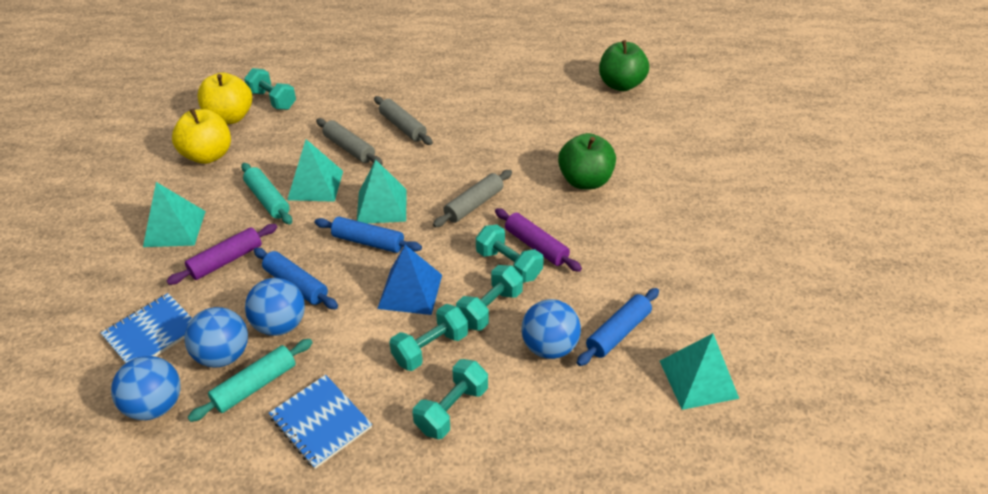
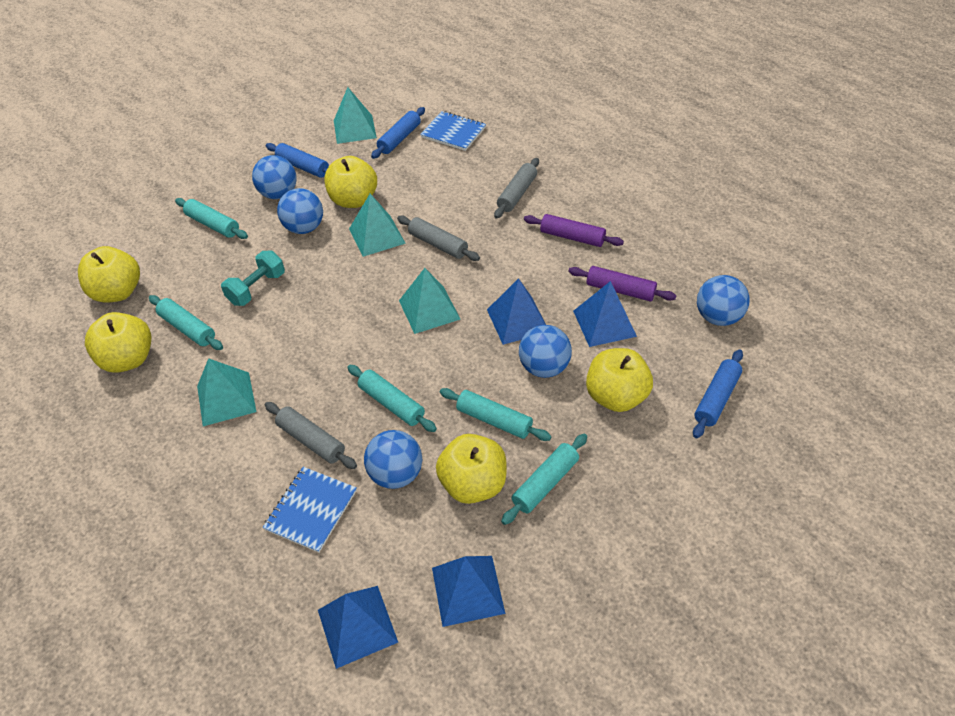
blue ball: 4 -> 5
blue pyramid: 1 -> 4
green apple: 2 -> 0
turquoise dumbbell: 5 -> 1
turquoise rolling pin: 2 -> 5
yellow apple: 2 -> 5

